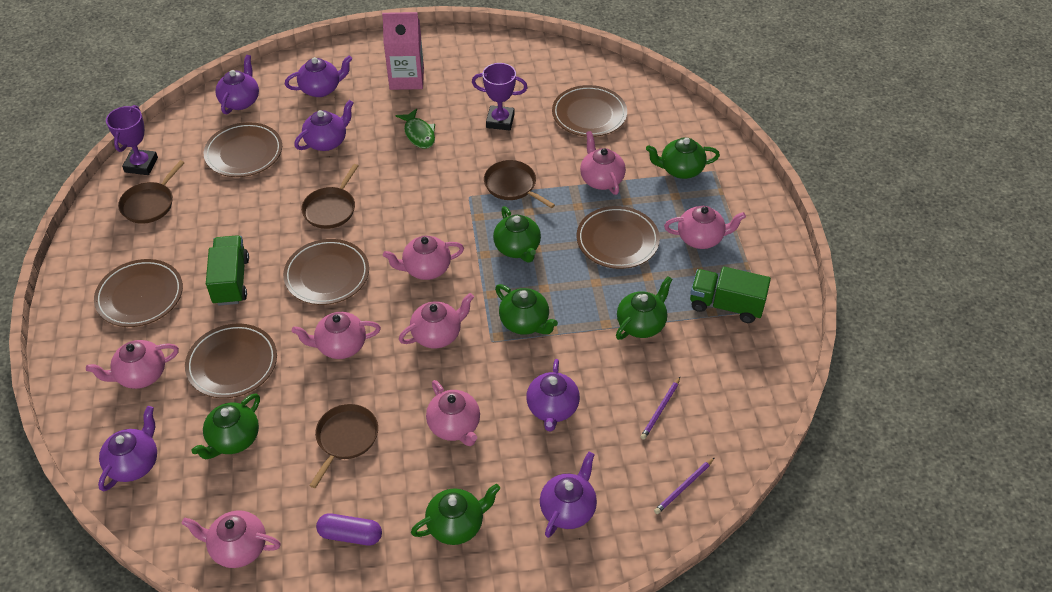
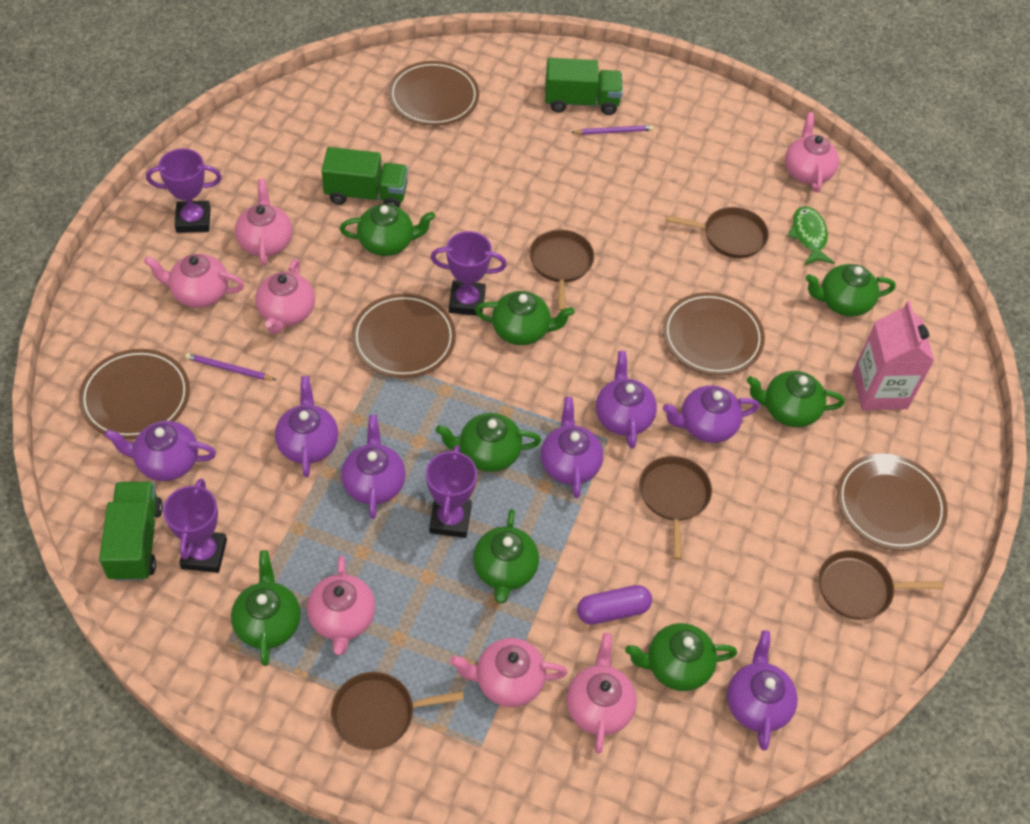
brown pan: 4 -> 5
brown plate: 6 -> 5
green teapot: 6 -> 8
green truck: 2 -> 3
pink teapot: 8 -> 7
purple teapot: 6 -> 7
purple trophy: 2 -> 4

